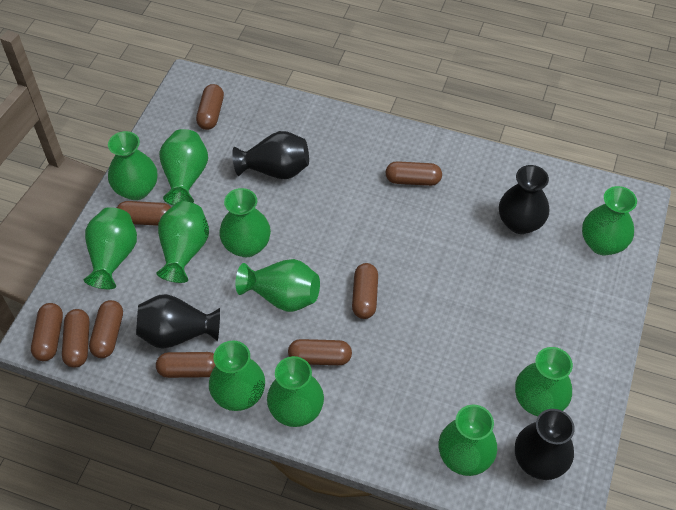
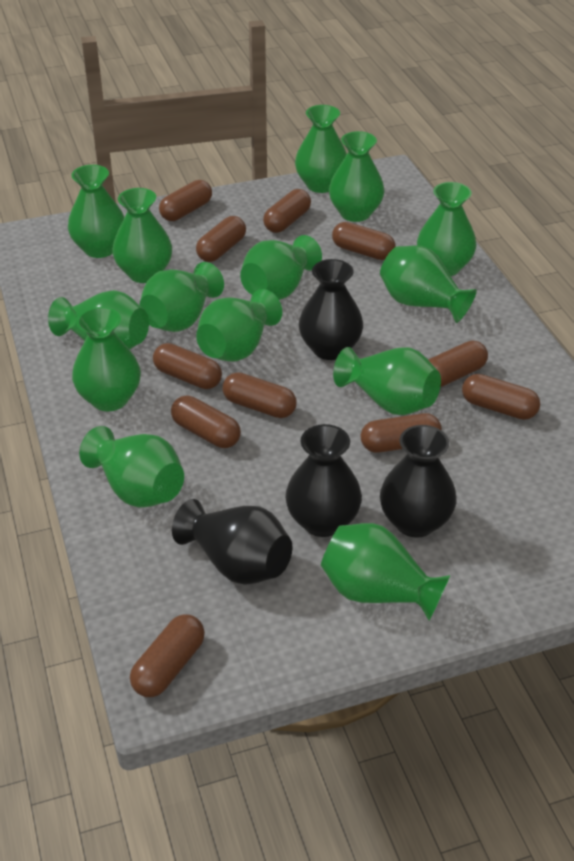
brown capsule: 9 -> 11
green vase: 11 -> 14

